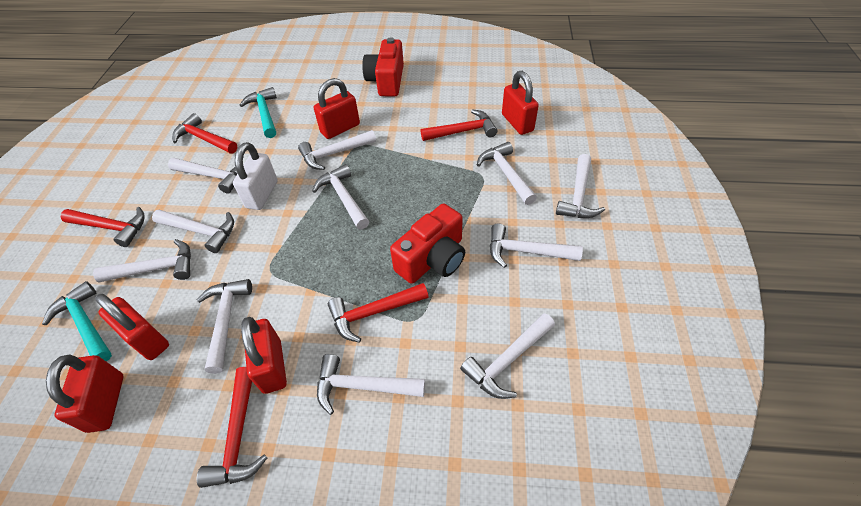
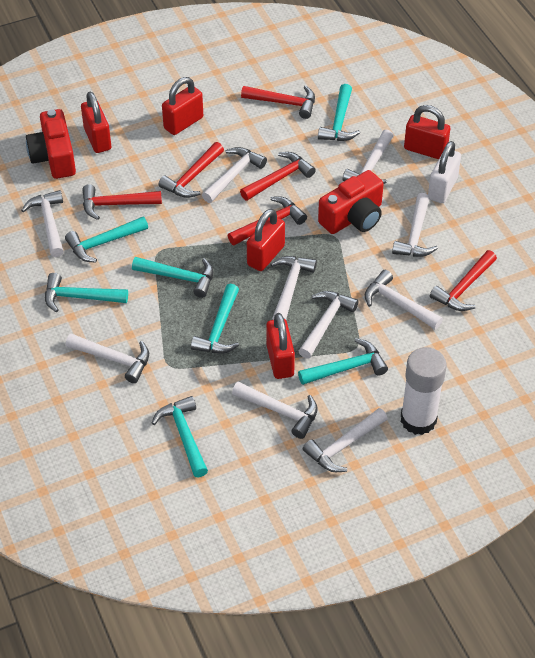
red hammer: 5 -> 6
turquoise hammer: 2 -> 7
white glue stick: 0 -> 1
white hammer: 11 -> 10

